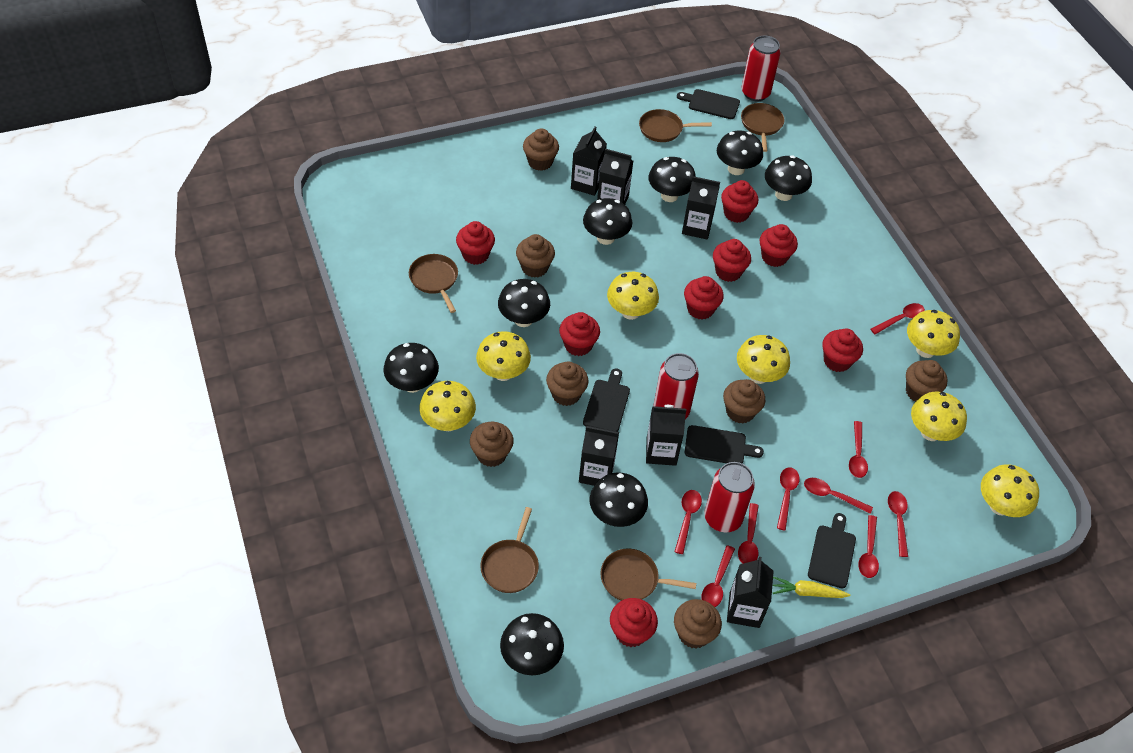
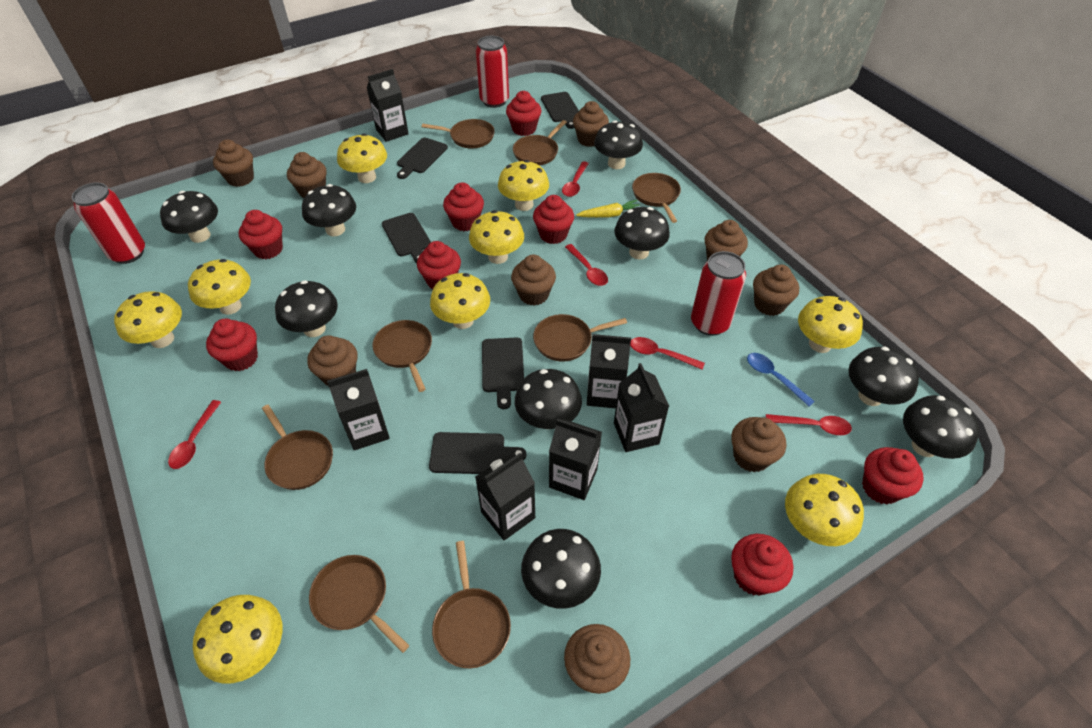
black cutting board: 4 -> 5
black mushroom: 8 -> 9
blue spoon: 0 -> 1
brown cupcake: 7 -> 9
brown pan: 5 -> 8
red spoon: 9 -> 5
yellow mushroom: 7 -> 9

